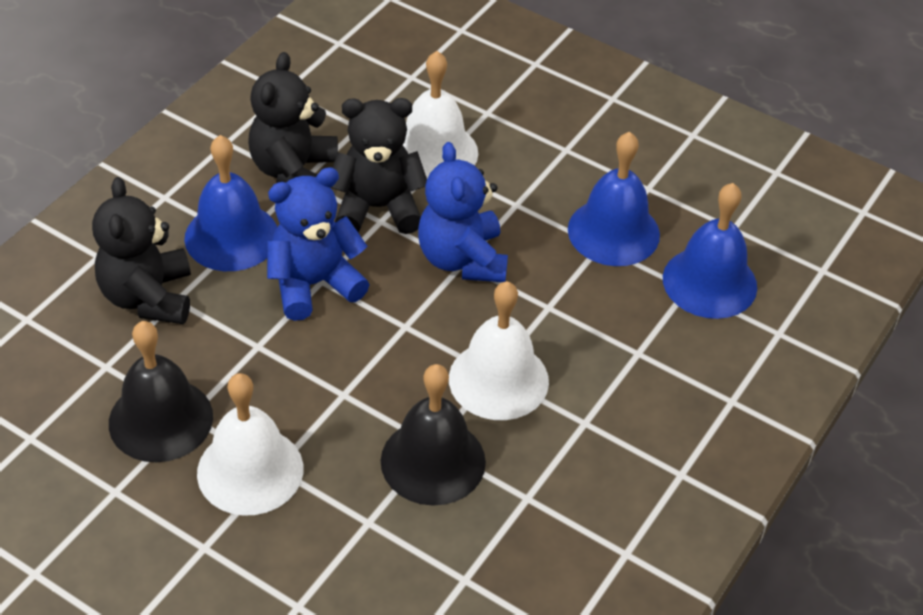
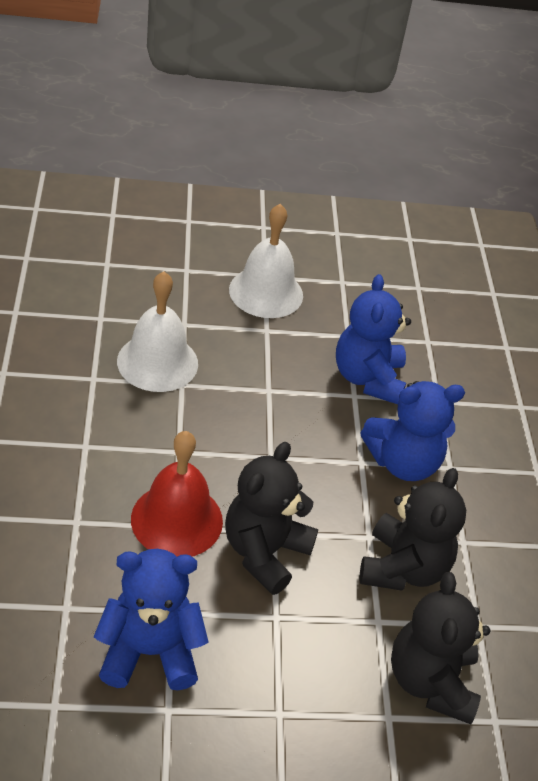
black bell: 2 -> 0
blue bell: 3 -> 0
blue teddy bear: 2 -> 3
red bell: 0 -> 1
white bell: 3 -> 2

